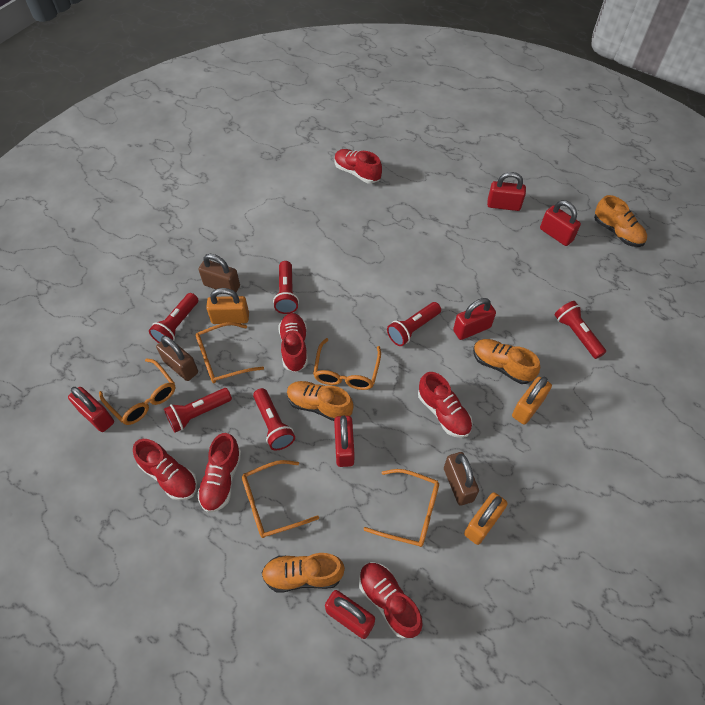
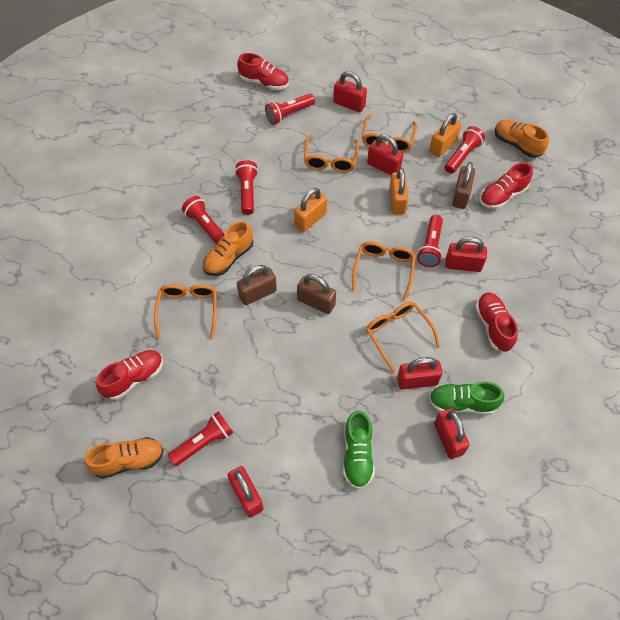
green shoe: 0 -> 2
orange shoe: 4 -> 3
red shoe: 6 -> 4

